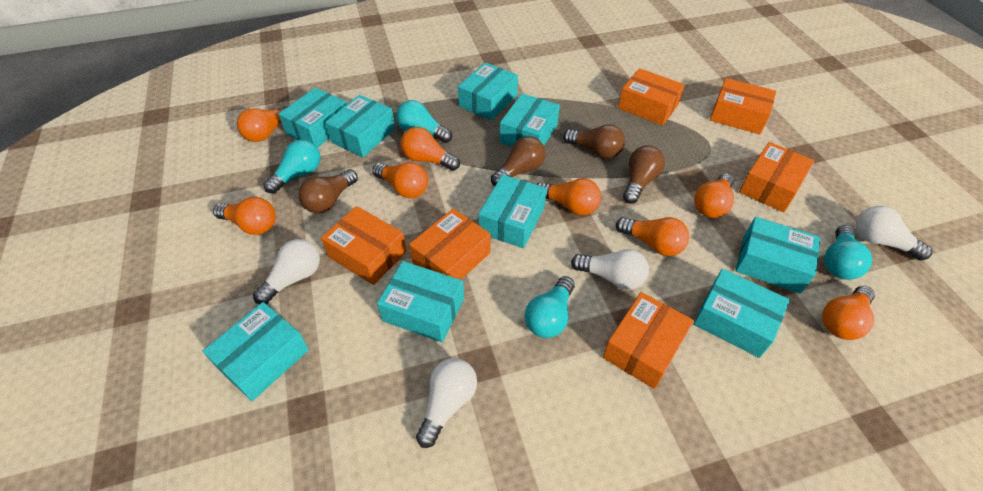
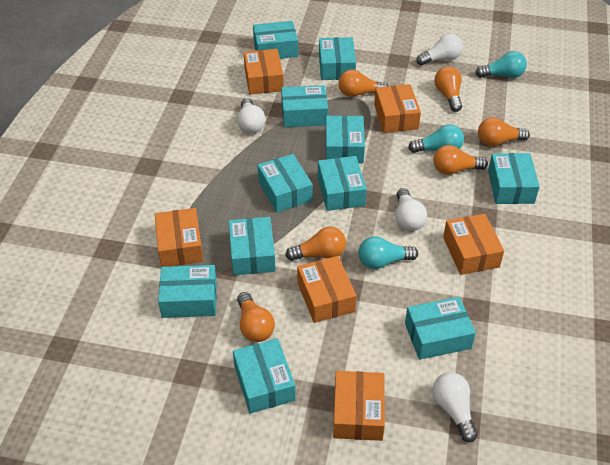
brown light bulb: 4 -> 0
orange light bulb: 8 -> 6
turquoise box: 9 -> 11
turquoise light bulb: 4 -> 3

